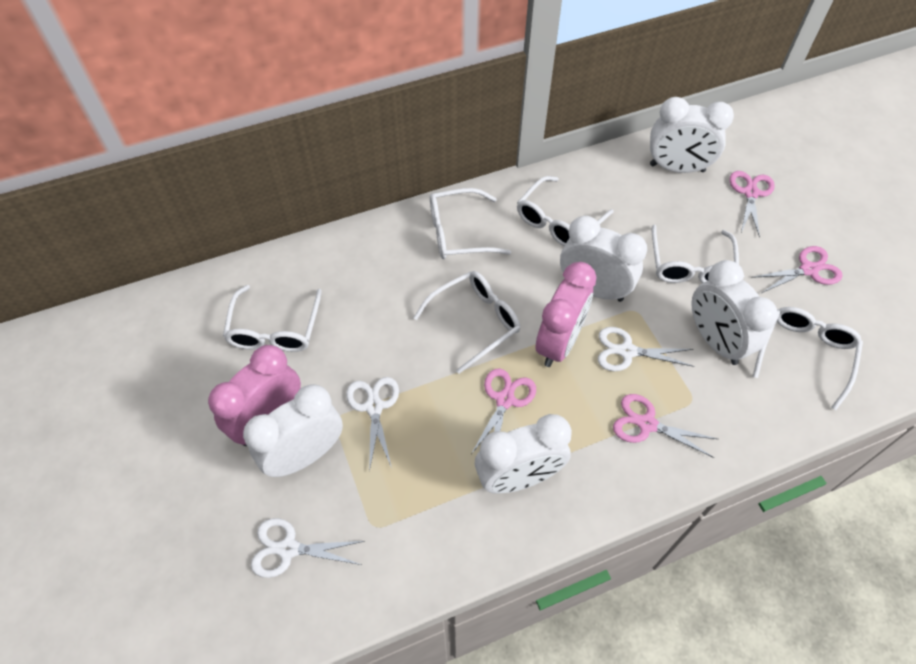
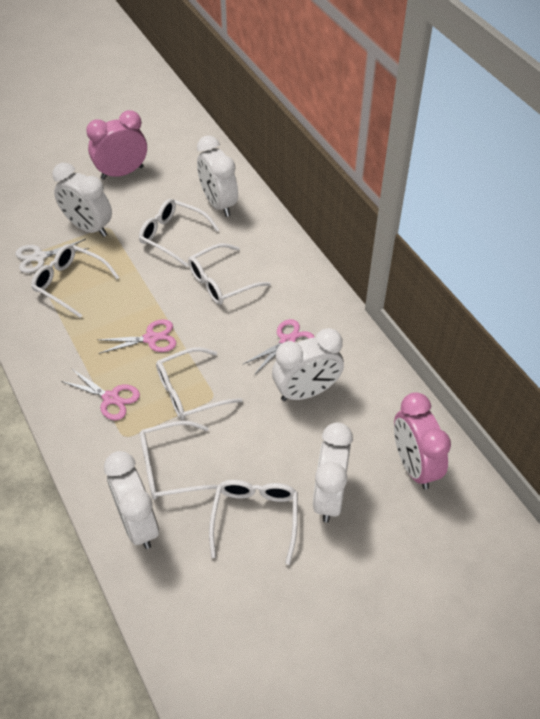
pink scissors: 4 -> 3
white scissors: 3 -> 1

